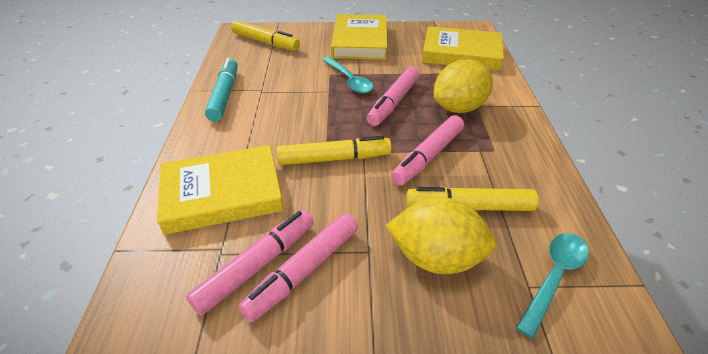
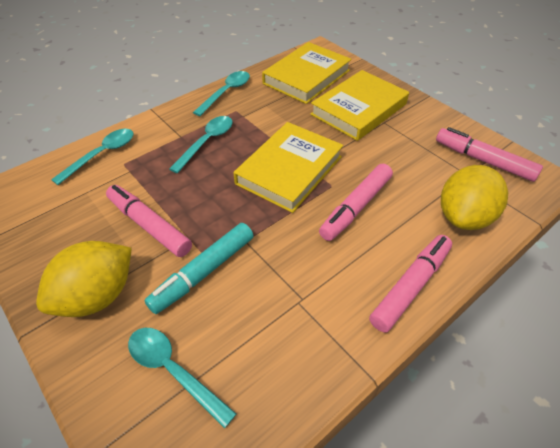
turquoise spoon: 2 -> 4
yellow marker: 3 -> 0

